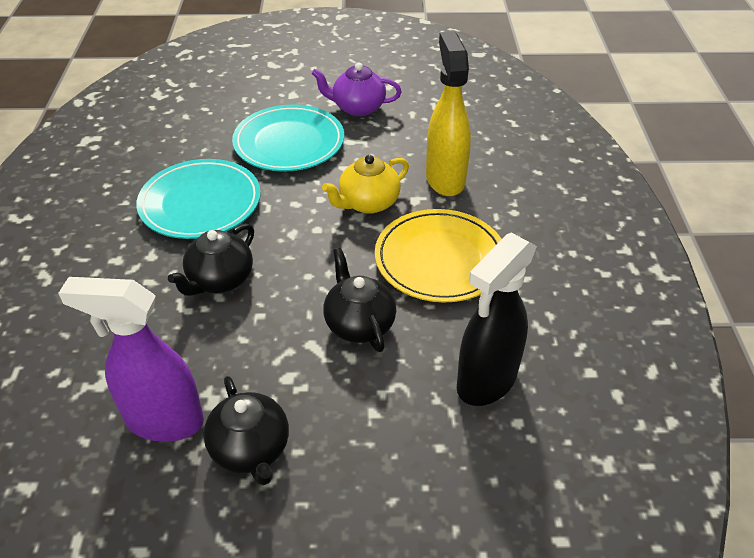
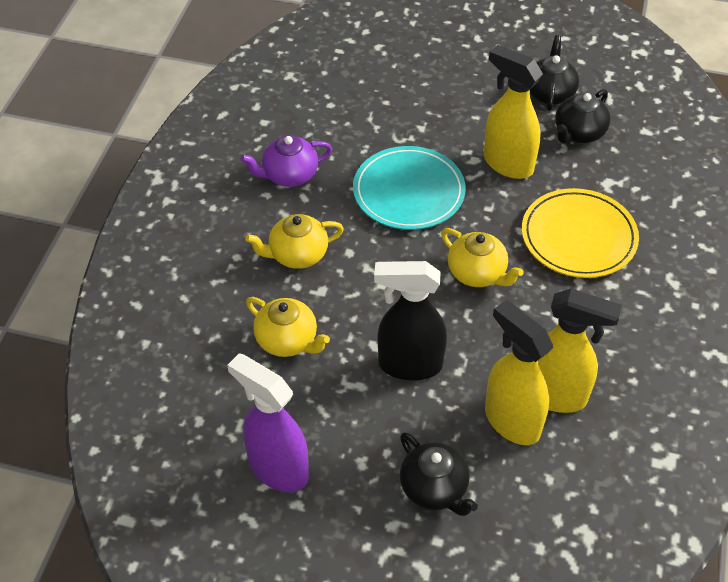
turquoise plate: 2 -> 1
yellow spray bottle: 1 -> 3
yellow teapot: 1 -> 3

